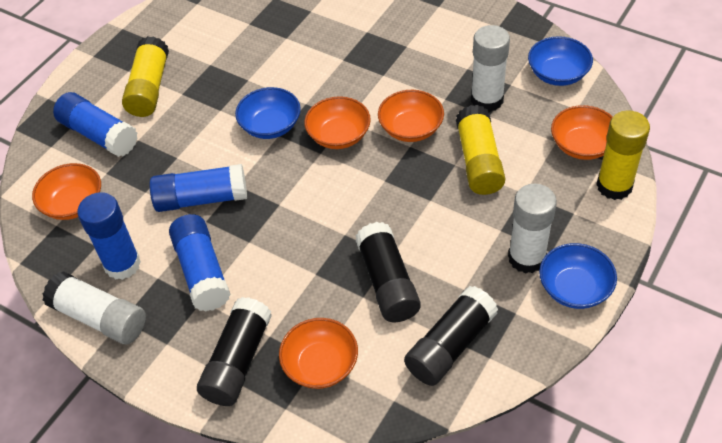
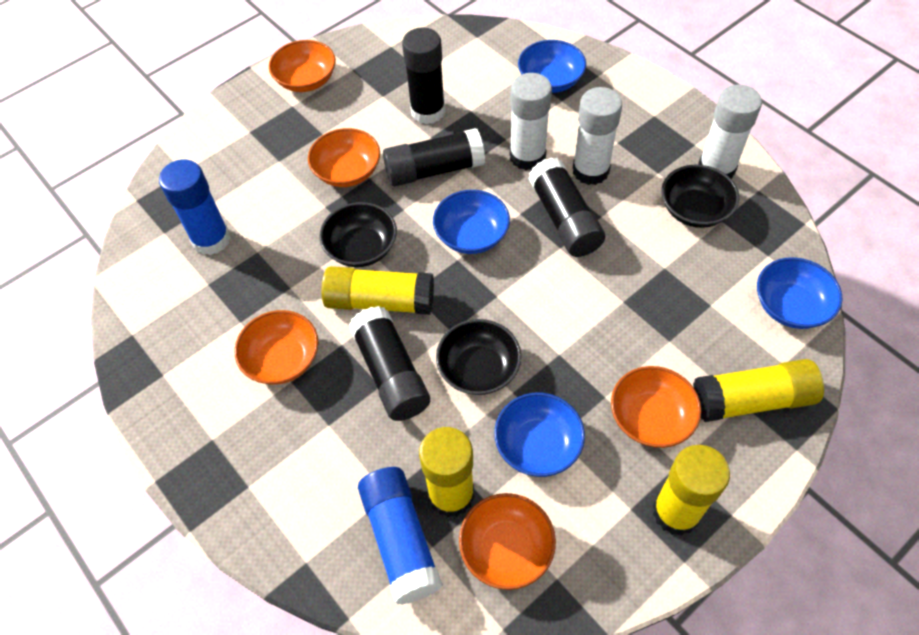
black bowl: 0 -> 3
black glue stick: 3 -> 4
blue bowl: 3 -> 4
blue glue stick: 4 -> 2
yellow glue stick: 3 -> 4

